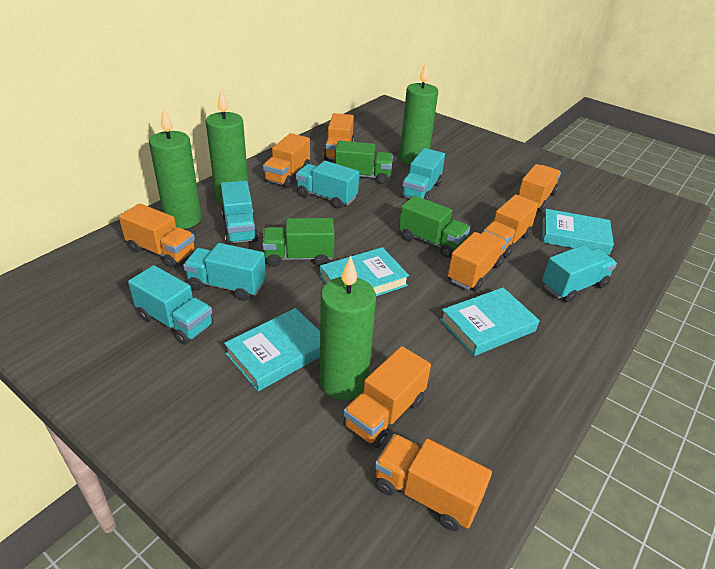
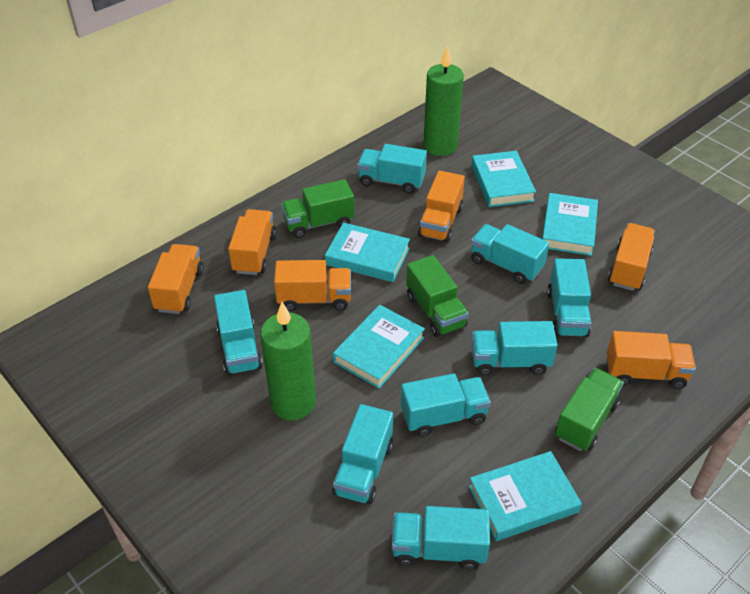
green candle: 4 -> 2
orange truck: 8 -> 6
turquoise book: 4 -> 5
turquoise truck: 6 -> 8

